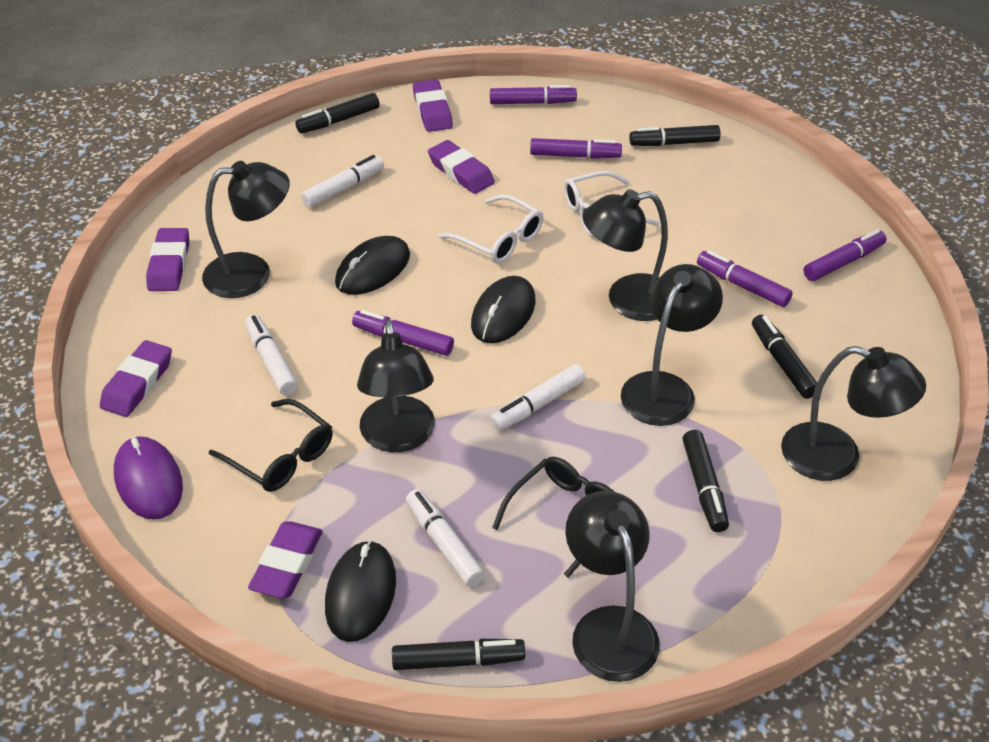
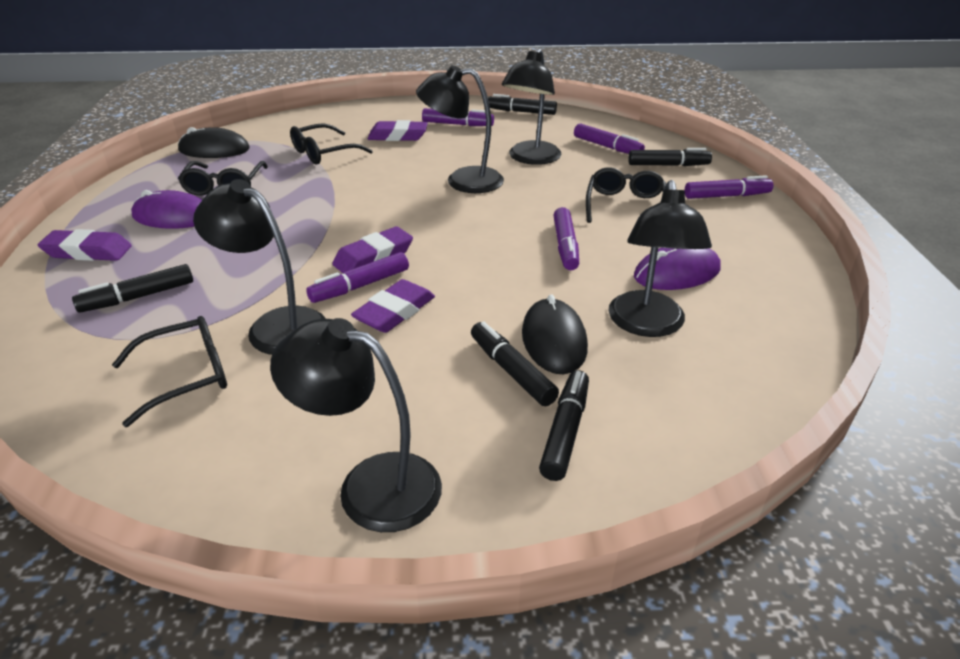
black glasses: 2 -> 4
black lamp: 6 -> 5
black mouse: 3 -> 2
purple eraser: 5 -> 4
purple mouse: 1 -> 2
white glasses: 2 -> 0
white marker: 4 -> 0

